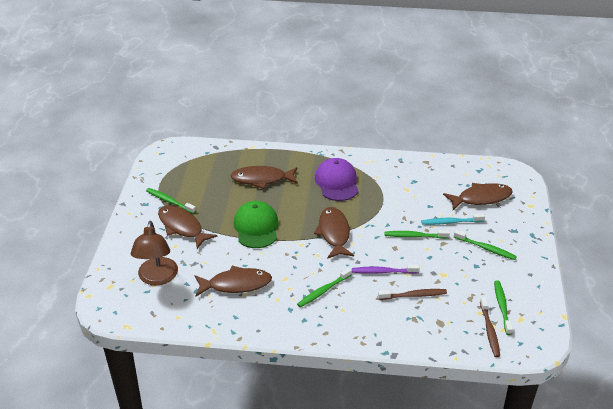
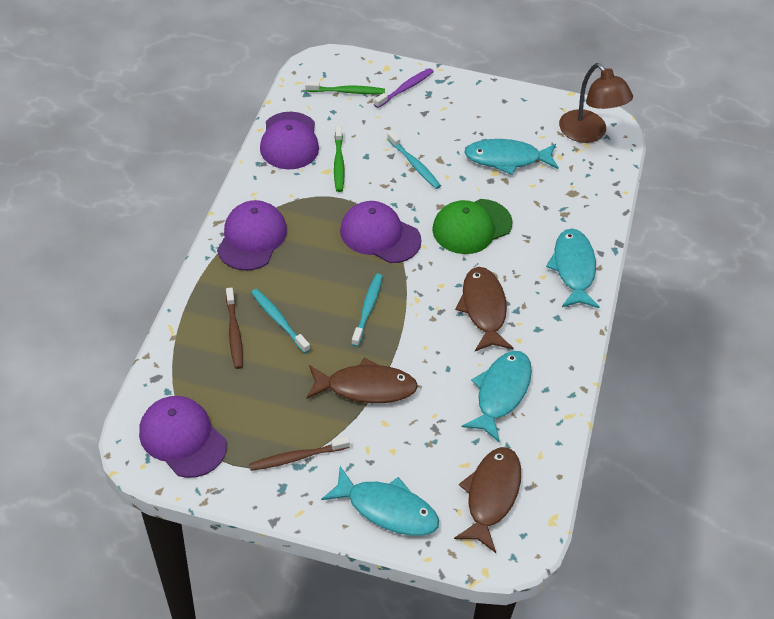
brown fish: 5 -> 3
green toothbrush: 5 -> 2
purple cap: 1 -> 4
turquoise fish: 0 -> 4
turquoise toothbrush: 1 -> 3

